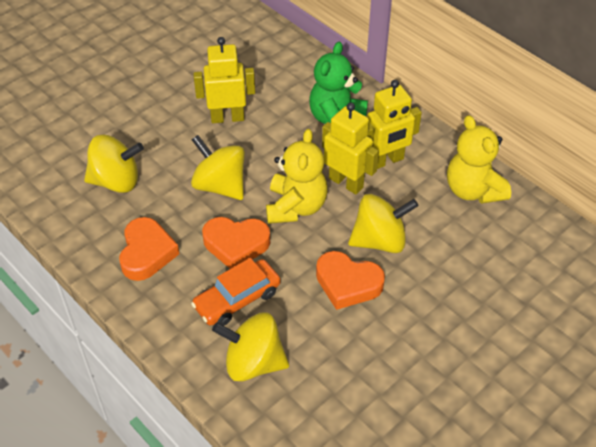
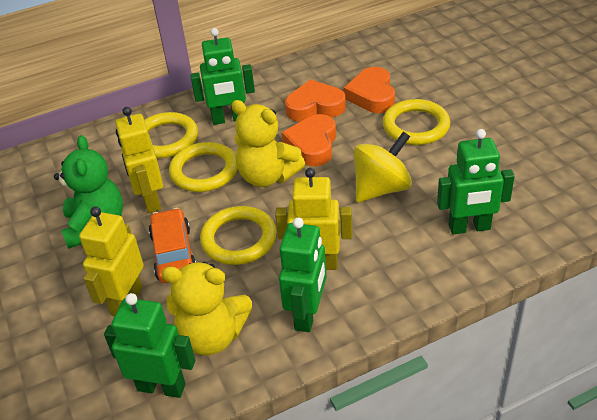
green robot: 0 -> 4
yellow ring: 0 -> 4
yellow spinning top: 4 -> 1

